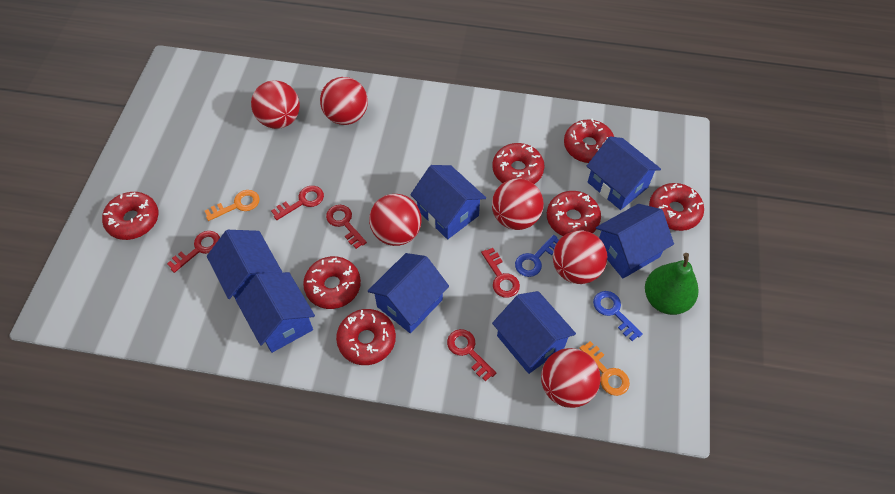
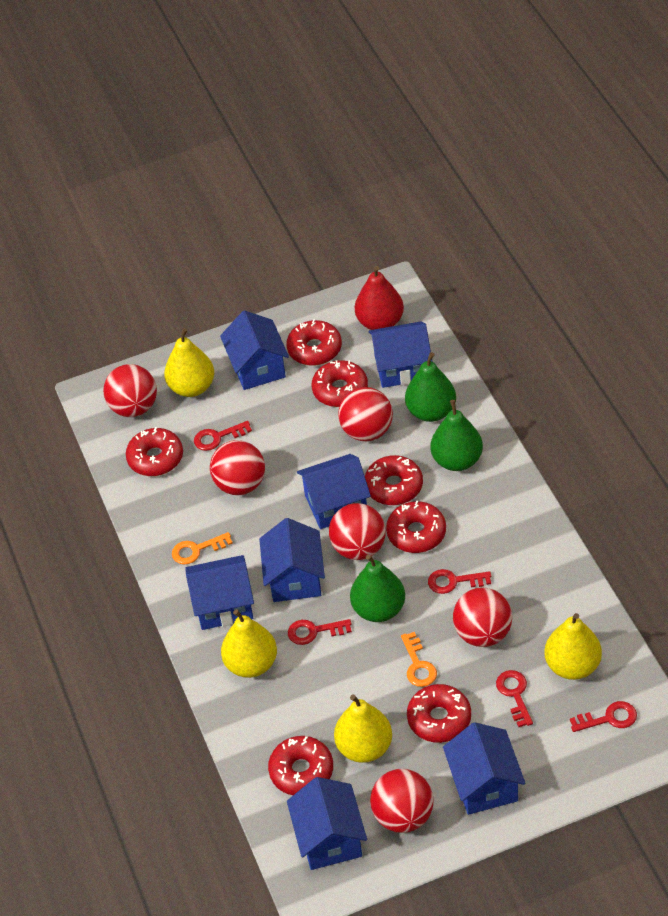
blue key: 2 -> 0
green pear: 1 -> 3
red pear: 0 -> 1
yellow pear: 0 -> 4

